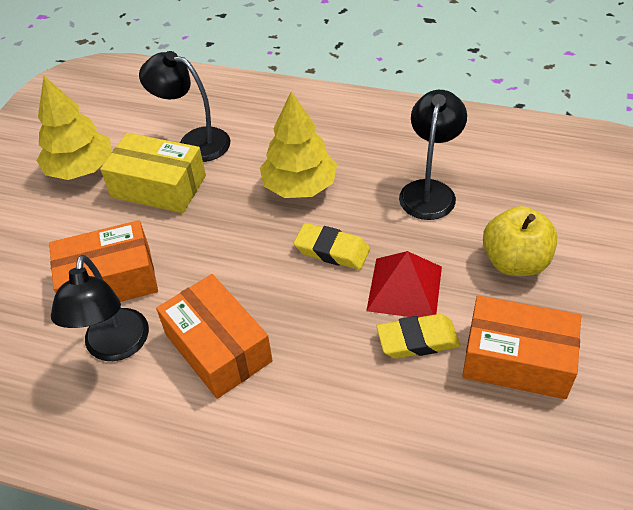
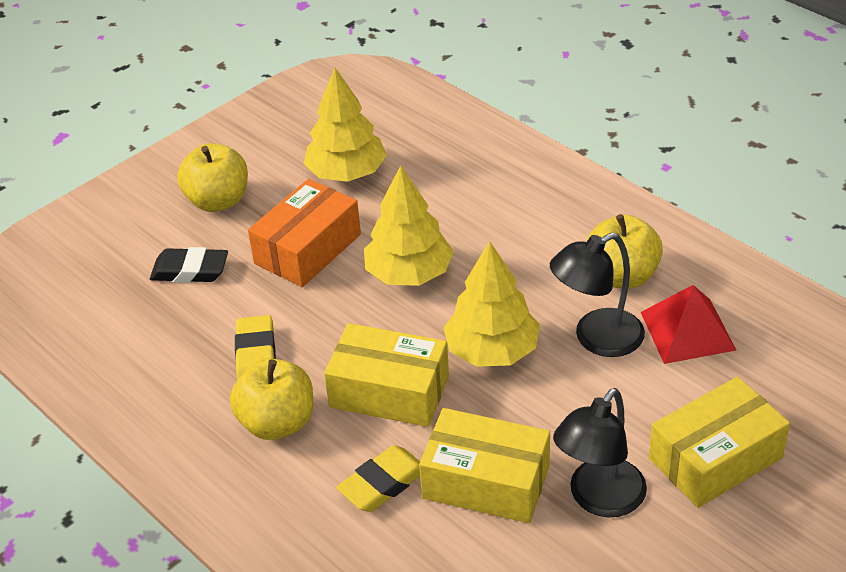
black eraser: 0 -> 1
black lamp: 3 -> 2
orange box: 3 -> 1
yellow apple: 1 -> 3
yellow box: 1 -> 3
yellow tree: 2 -> 3

